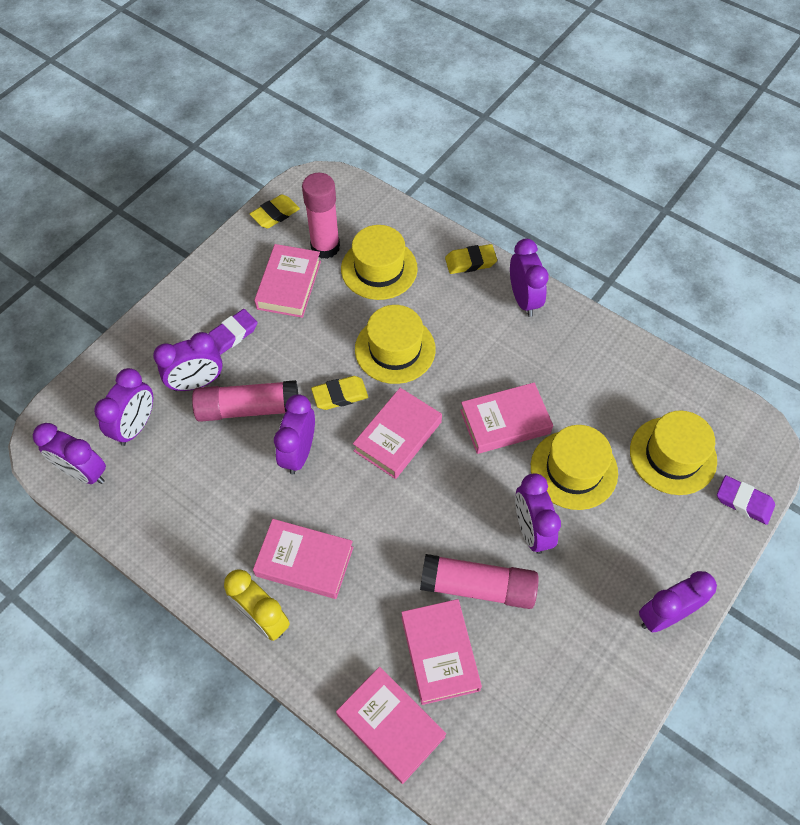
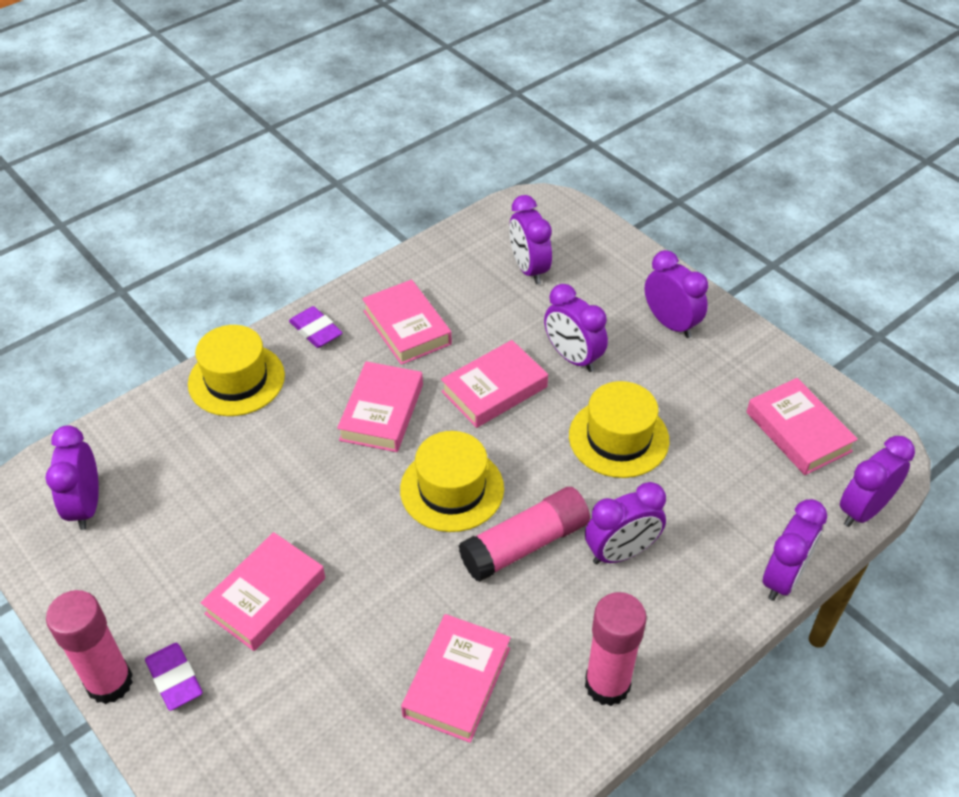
yellow clock: 1 -> 0
yellow eraser: 3 -> 0
yellow hat: 4 -> 3

